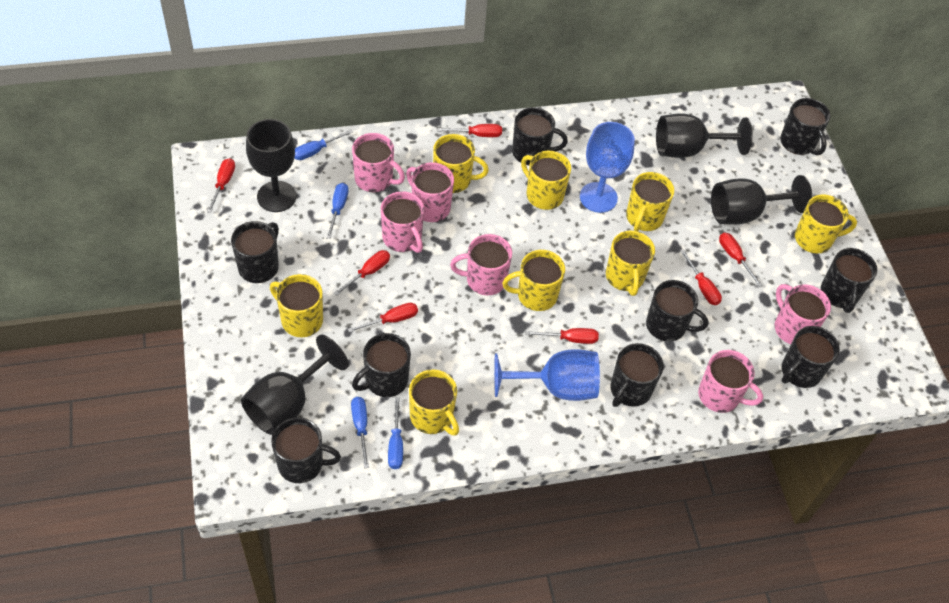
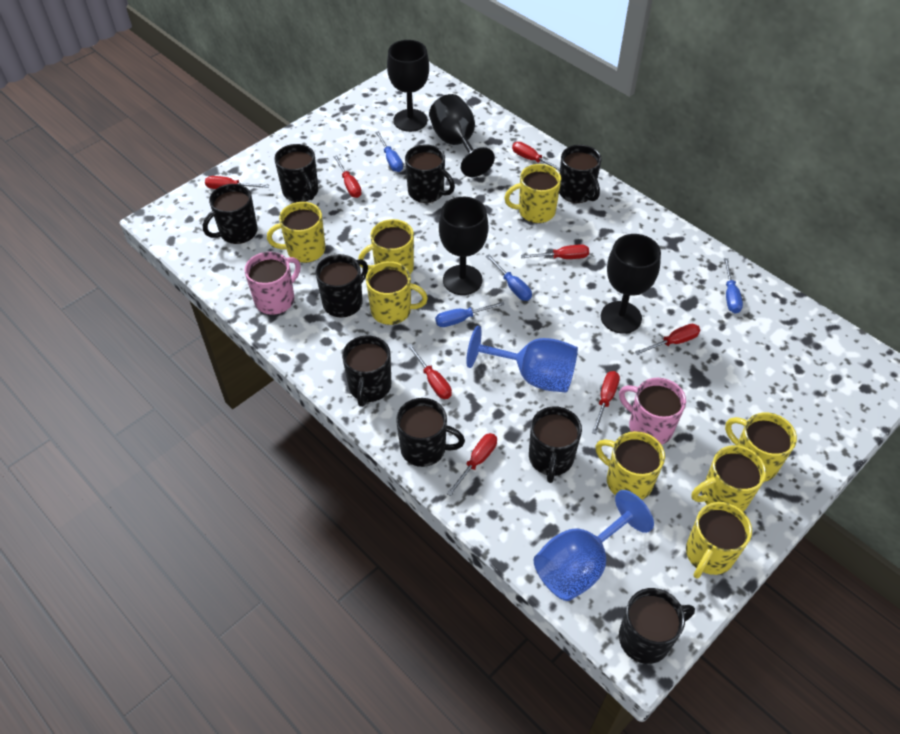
pink mug: 6 -> 2
red screwdriver: 7 -> 8

